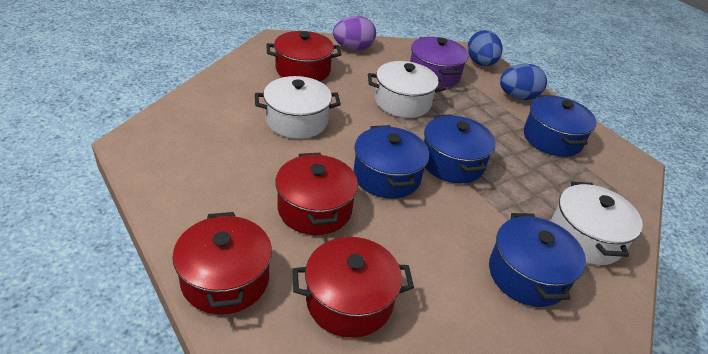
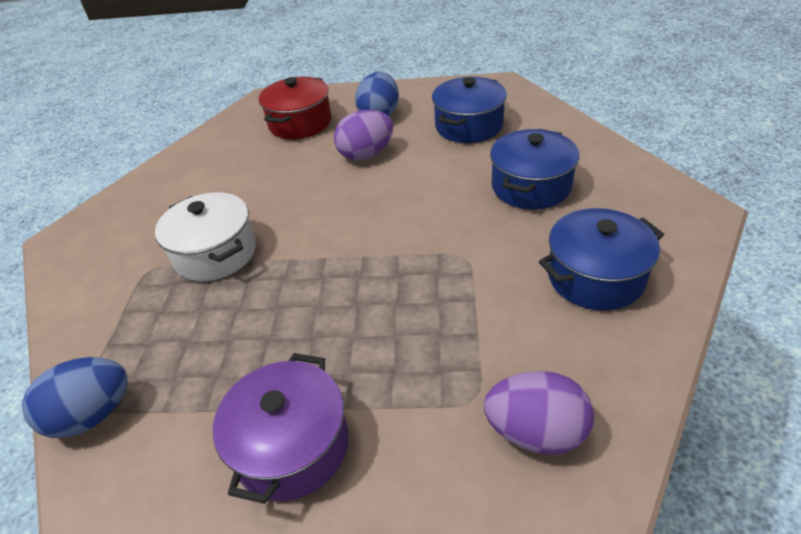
blue pot: 4 -> 3
purple egg: 1 -> 2
red pot: 4 -> 1
white pot: 3 -> 1

